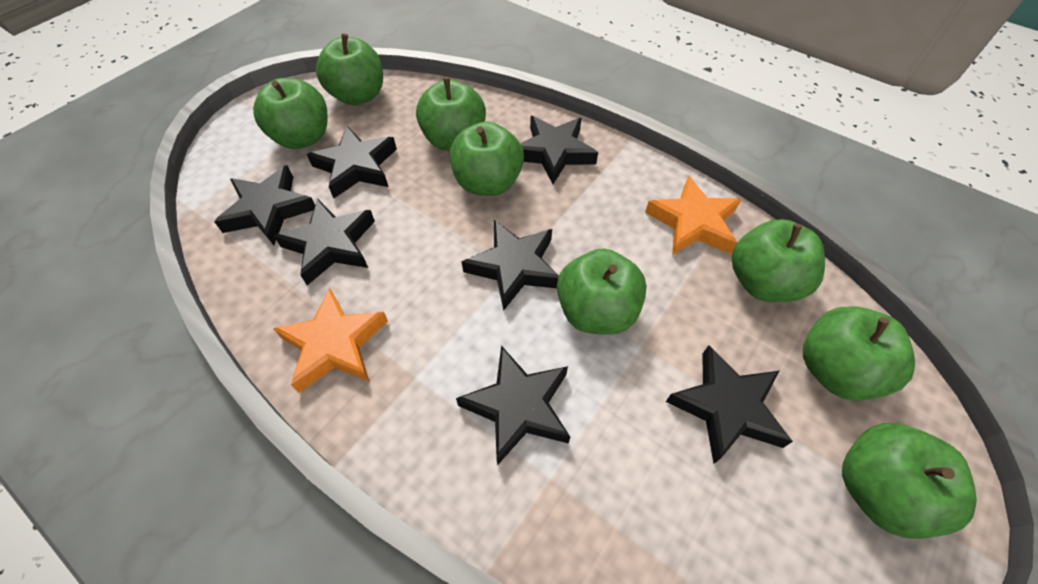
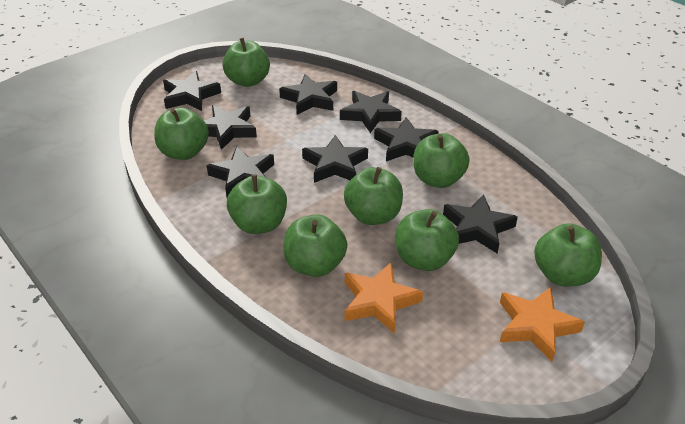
black star: 7 -> 8

